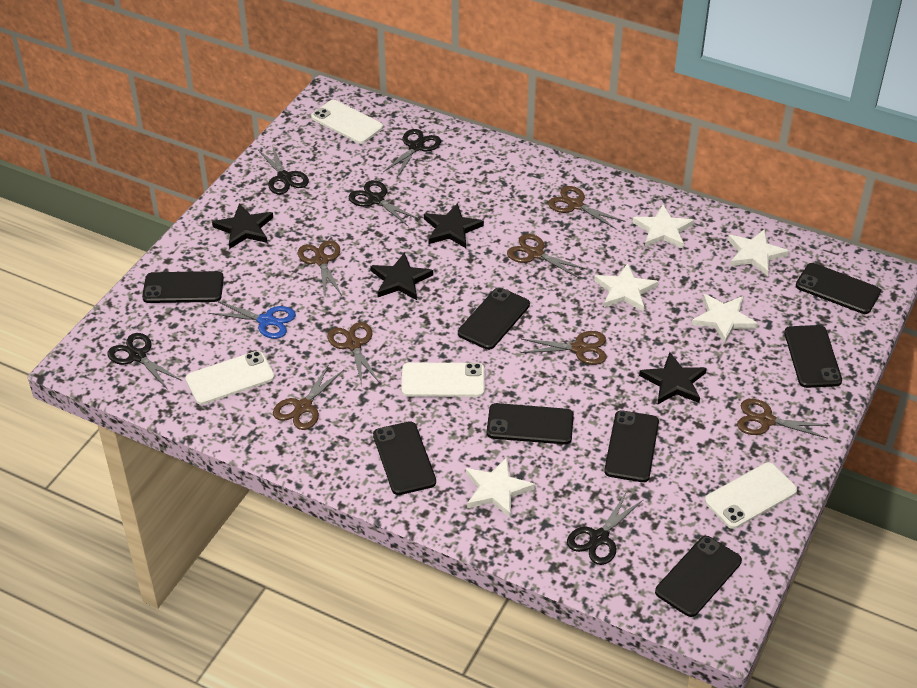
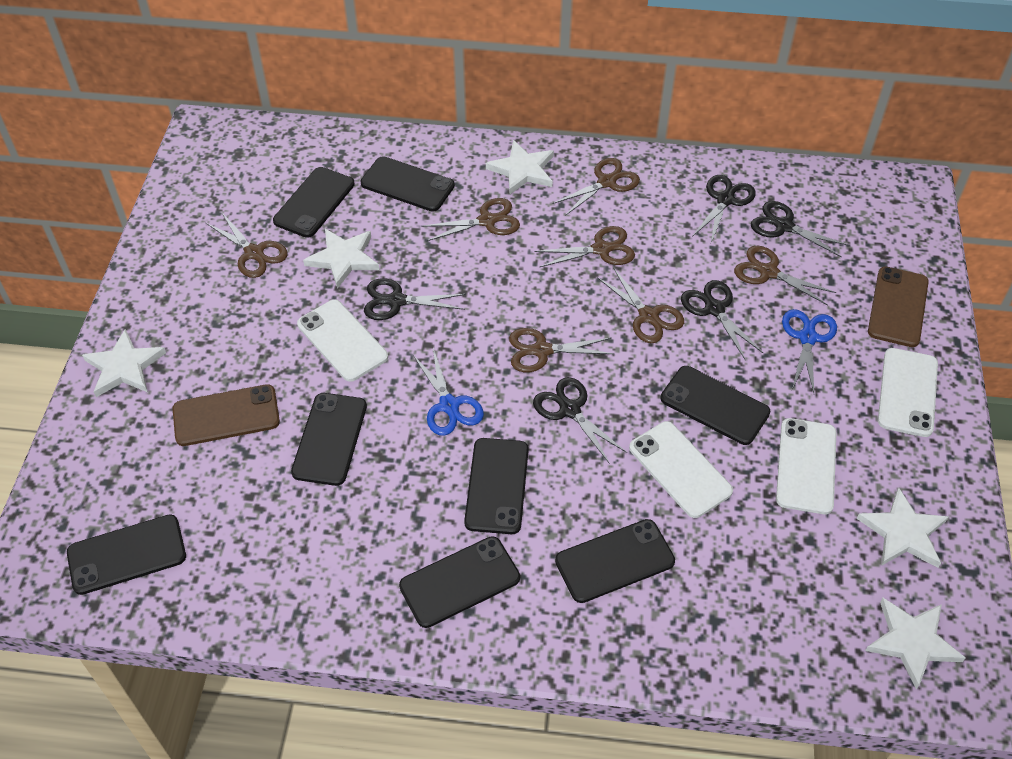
black star: 4 -> 0
blue scissors: 1 -> 2
brown phone: 0 -> 2

